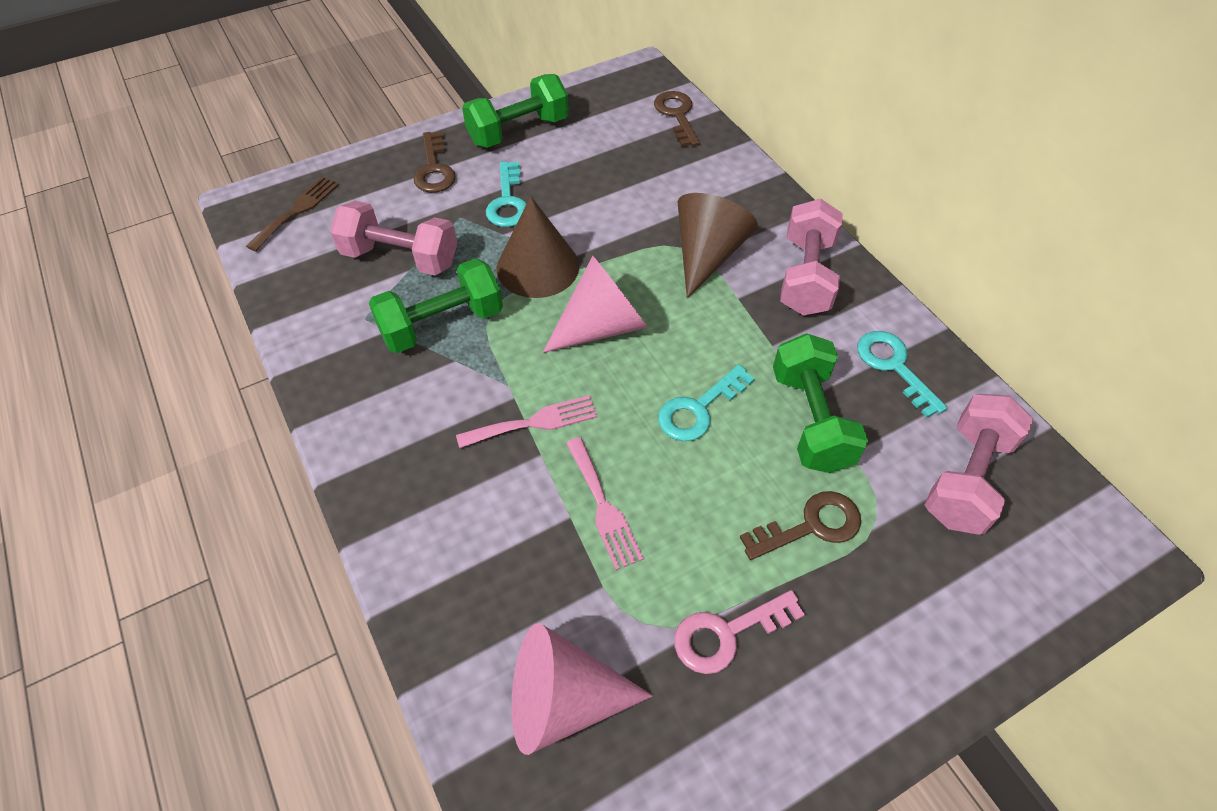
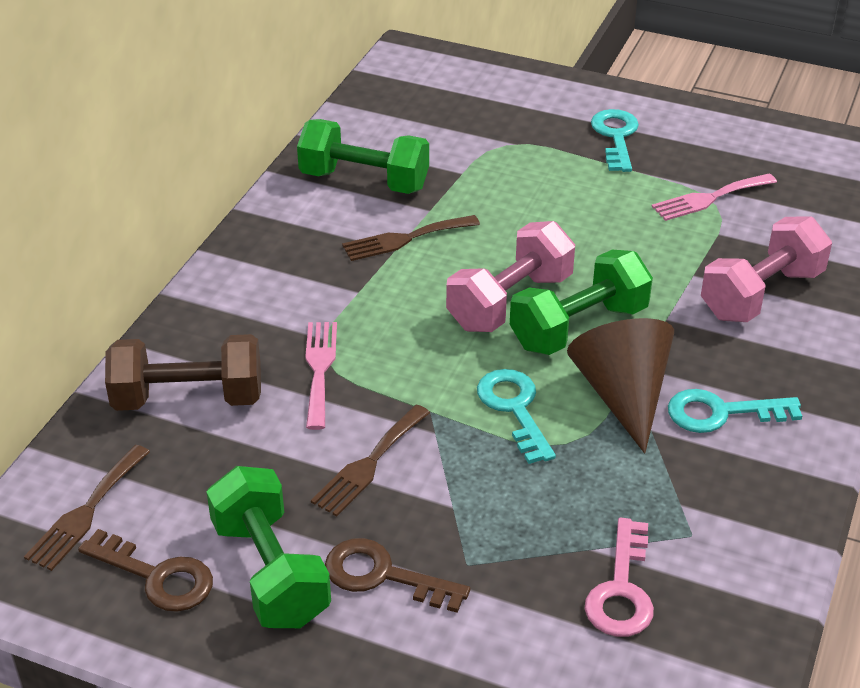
brown cone: 2 -> 1
brown dumbbell: 0 -> 1
brown fork: 1 -> 3
brown key: 3 -> 2
pink cone: 2 -> 0
pink dumbbell: 3 -> 2

